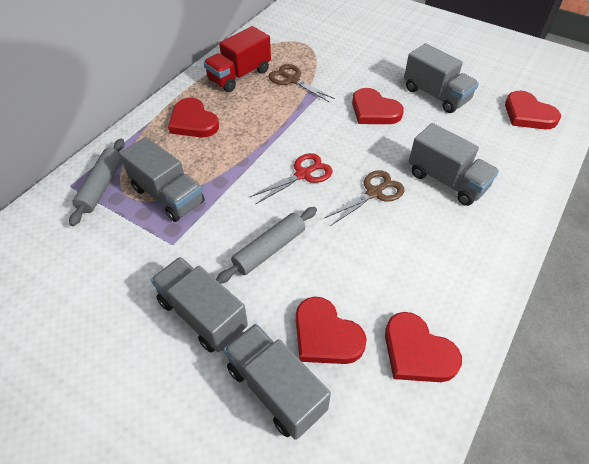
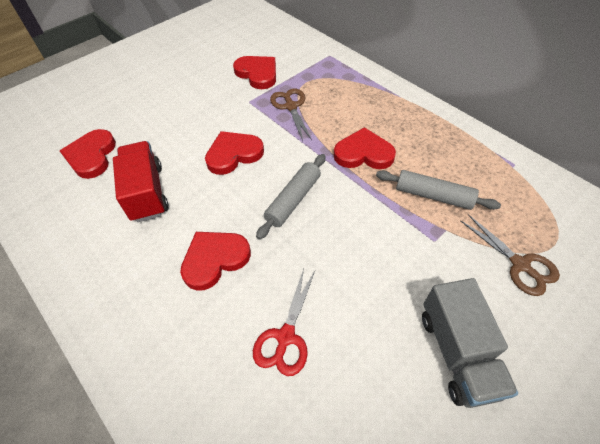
grey truck: 5 -> 1

